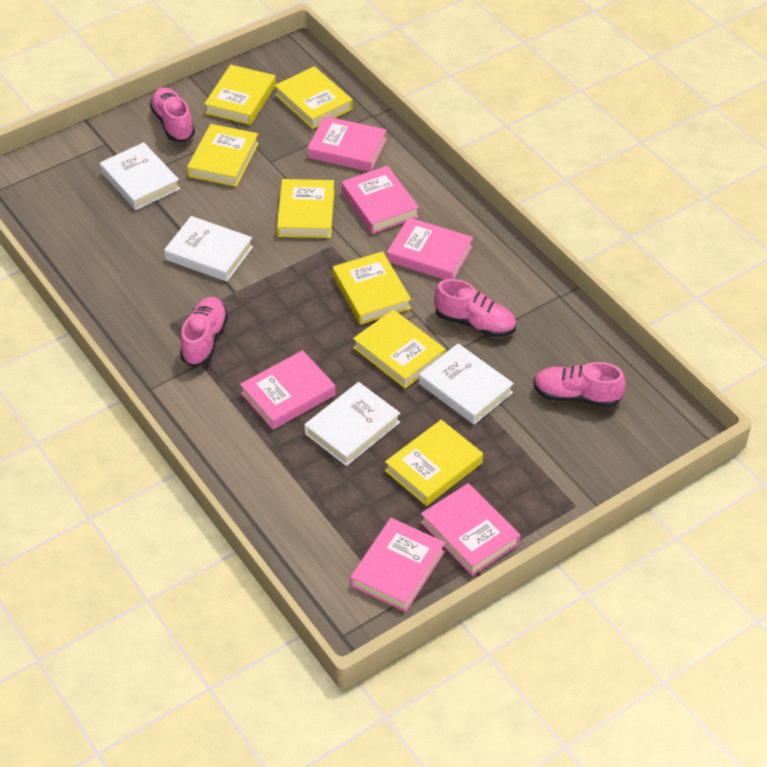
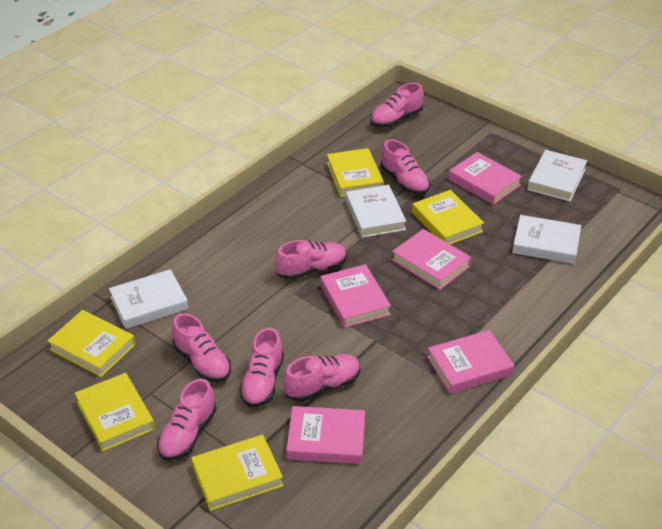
pink book: 6 -> 5
pink shoe: 4 -> 7
yellow book: 7 -> 5

